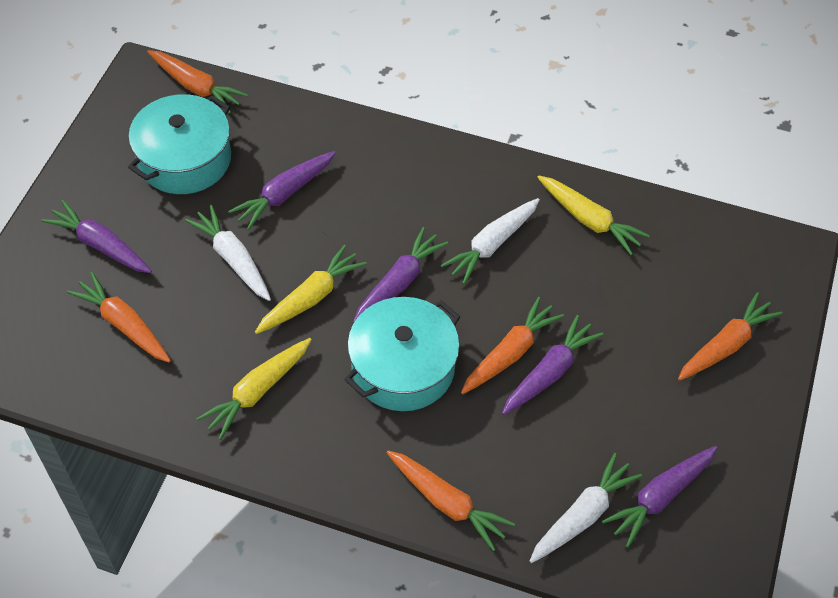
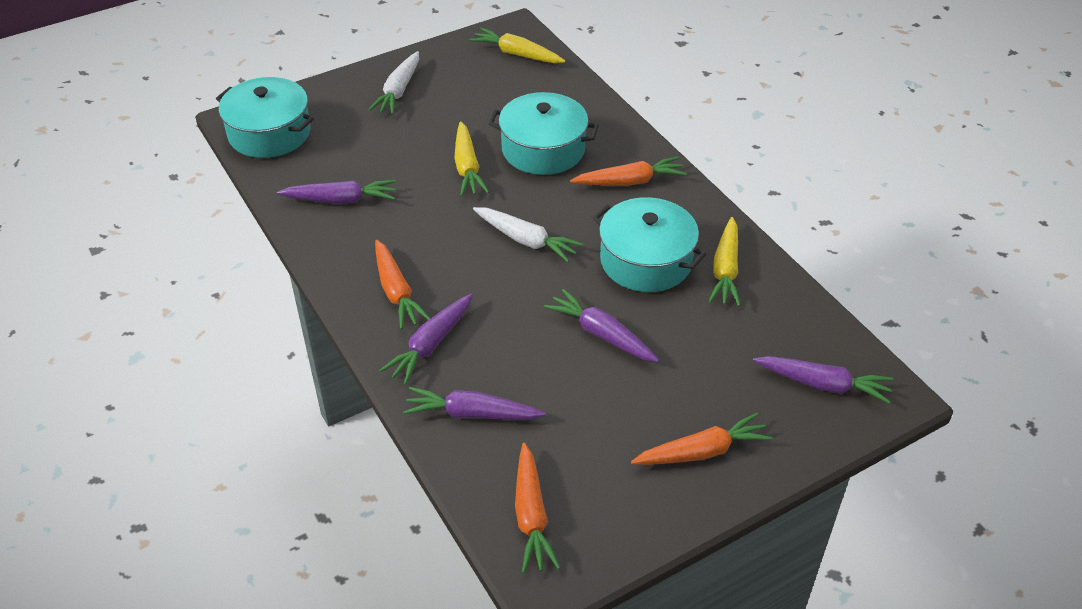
orange carrot: 5 -> 4
turquoise pot: 2 -> 3
white carrot: 3 -> 2

